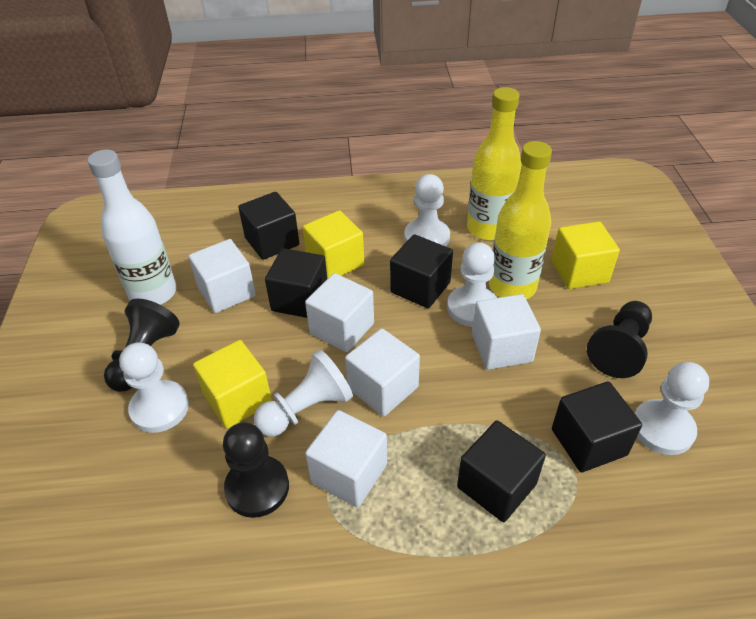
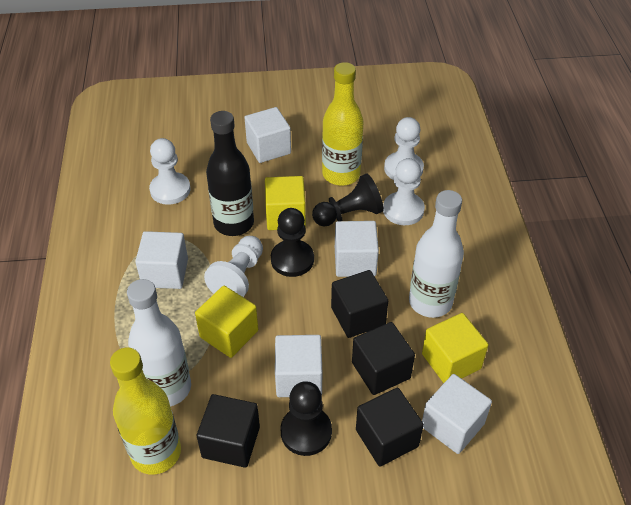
black bottle: 0 -> 1
black cube: 5 -> 4
white bottle: 1 -> 2
white pawn: 5 -> 4

